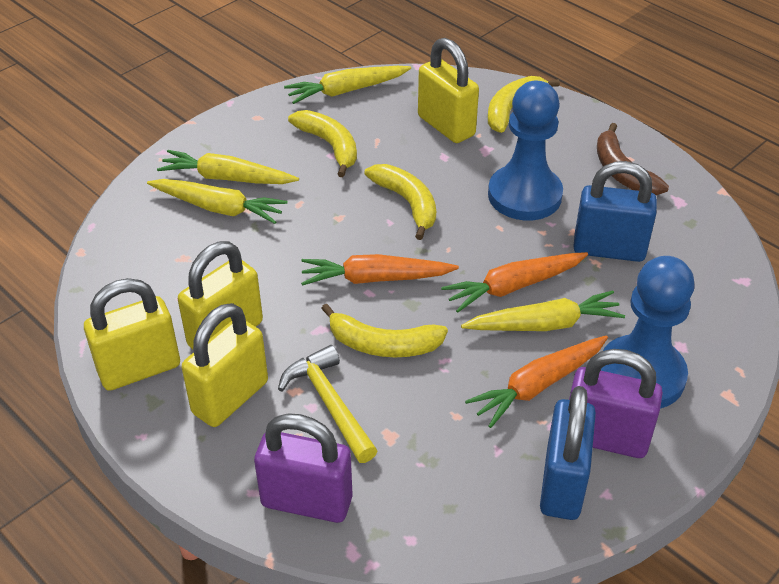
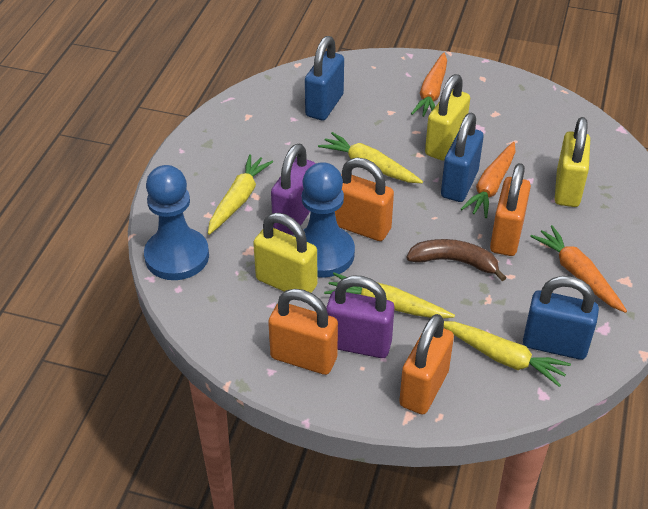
blue padlock: 2 -> 3
orange padlock: 0 -> 4
yellow banana: 4 -> 0
yellow hammer: 1 -> 0
yellow padlock: 4 -> 3

